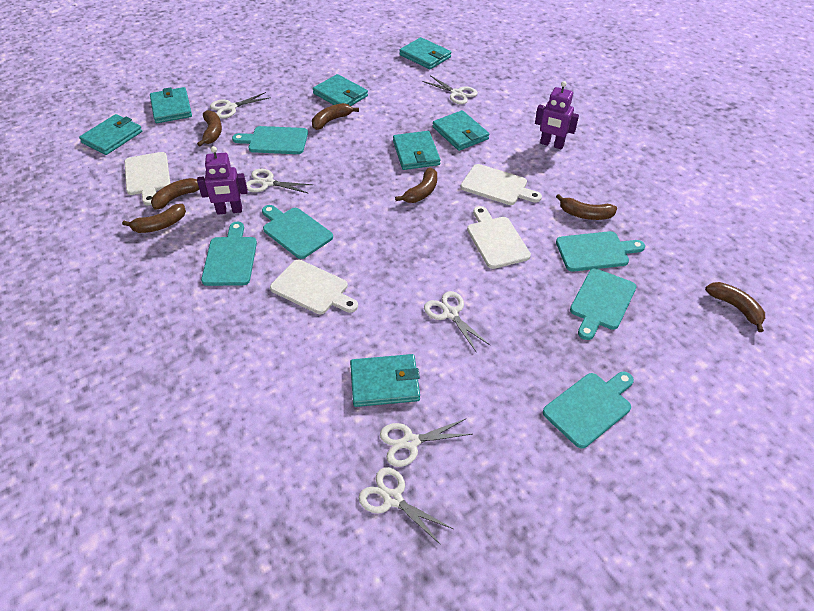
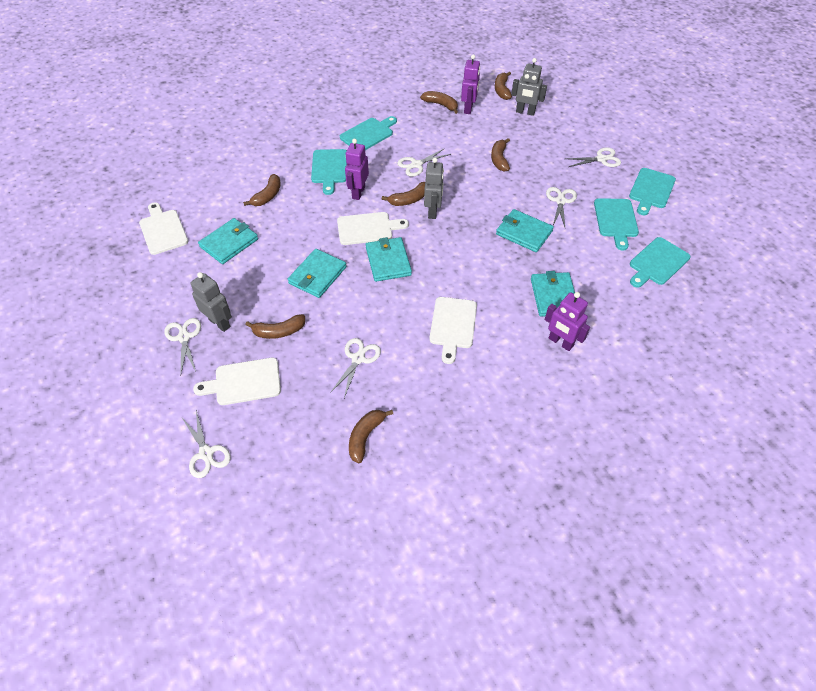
grey robot: 0 -> 3
purple robot: 2 -> 3
turquoise cutting board: 6 -> 5
turquoise wallet: 7 -> 5

